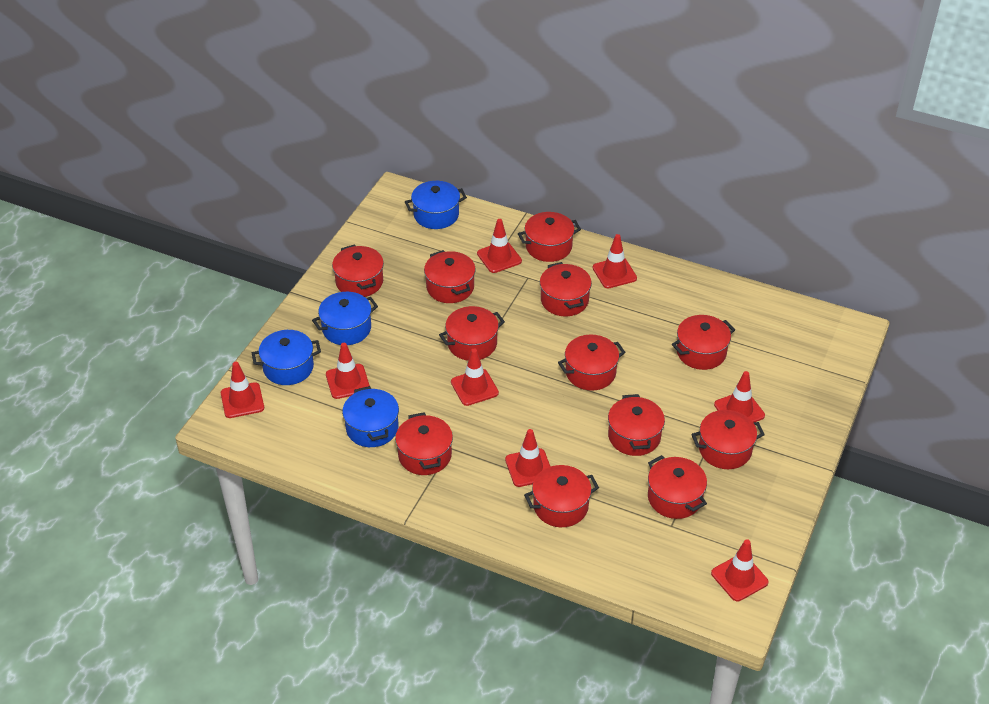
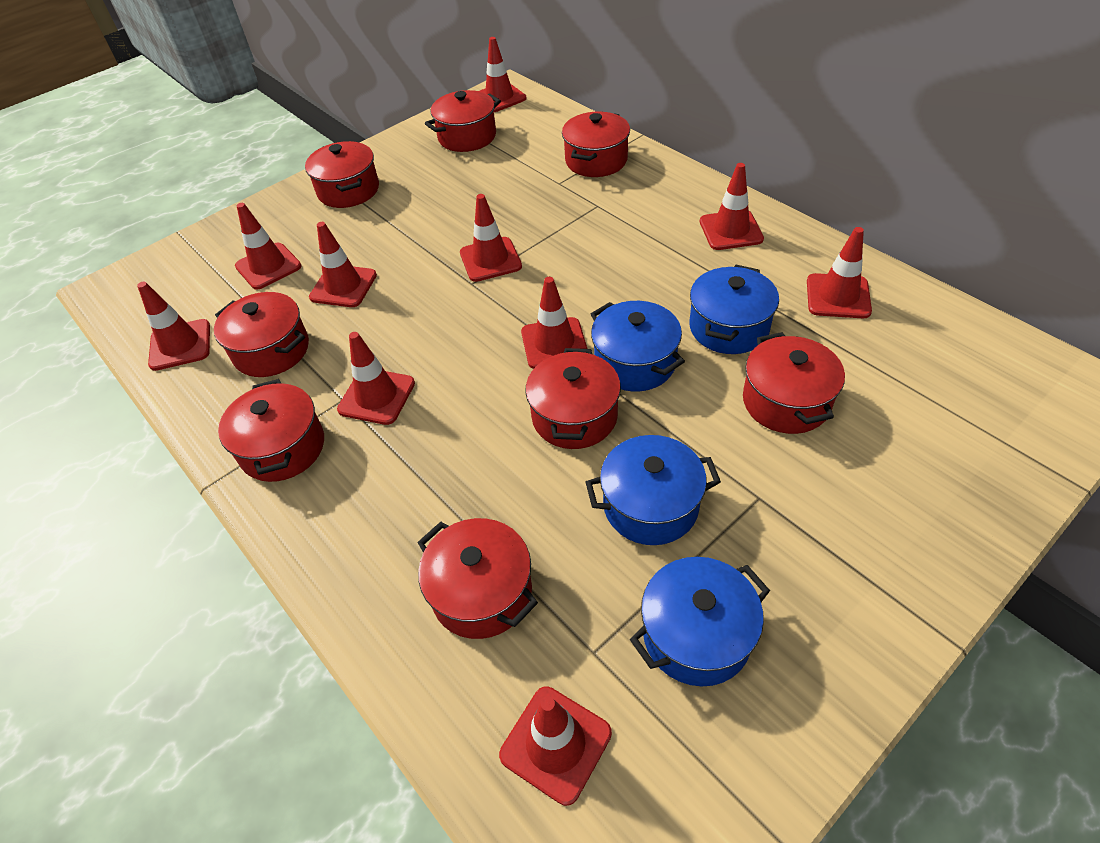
red pot: 12 -> 8
red traffic cone: 8 -> 10

